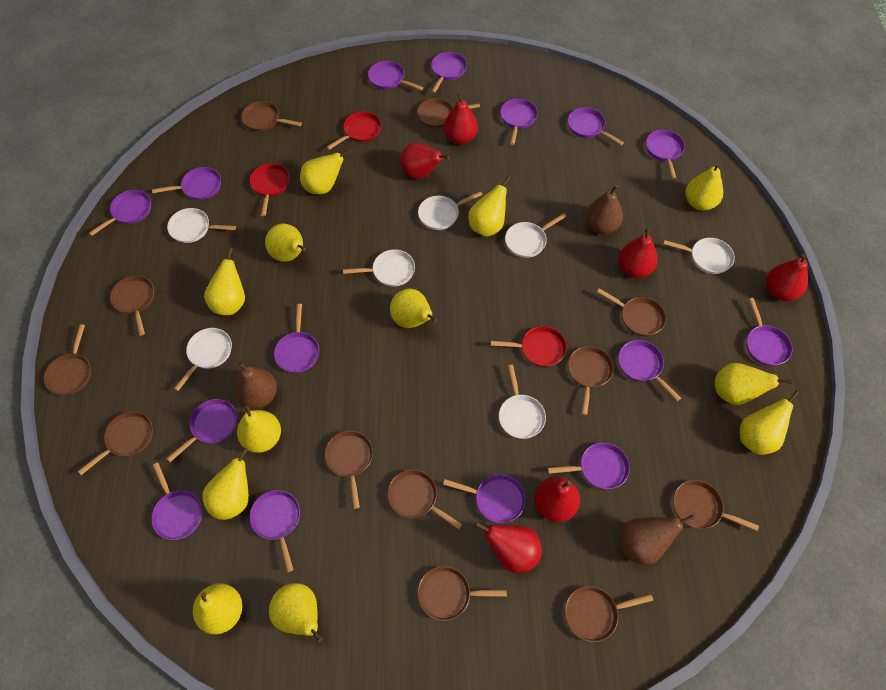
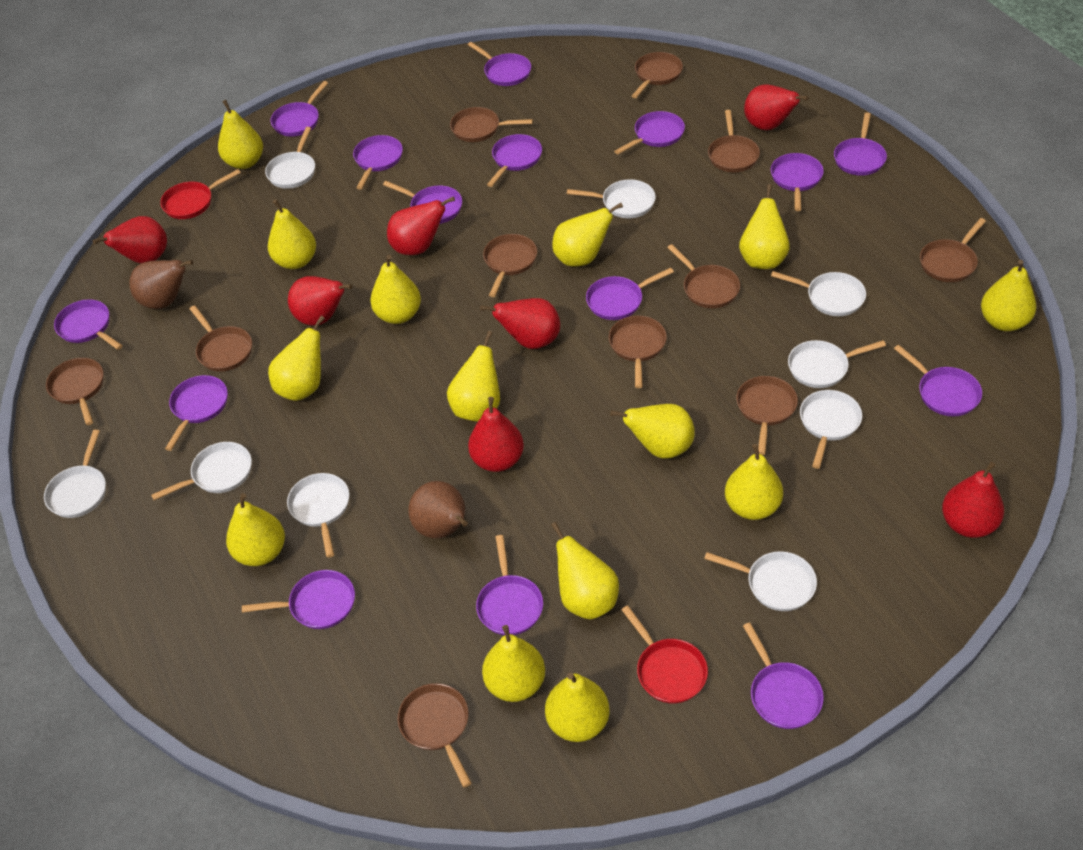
brown pan: 12 -> 11
brown pear: 3 -> 2
red pan: 3 -> 2
red pear: 6 -> 7
white pan: 7 -> 9
yellow pear: 12 -> 14

